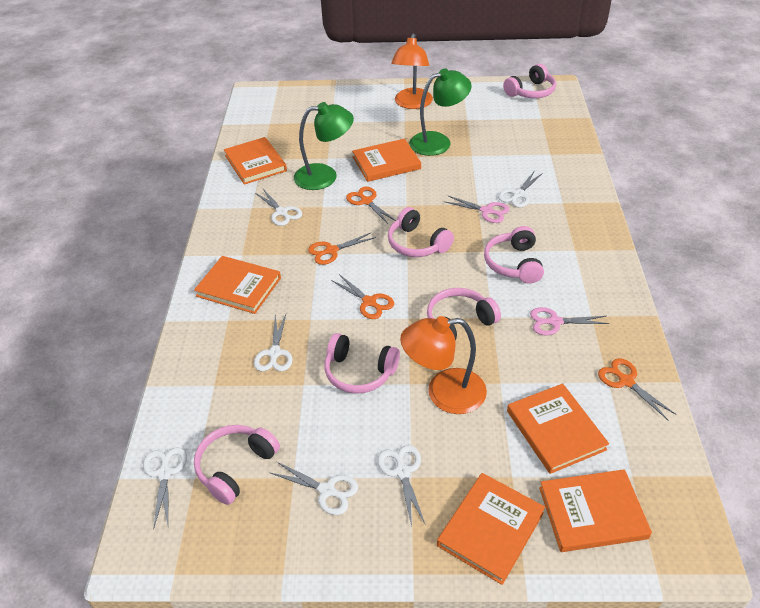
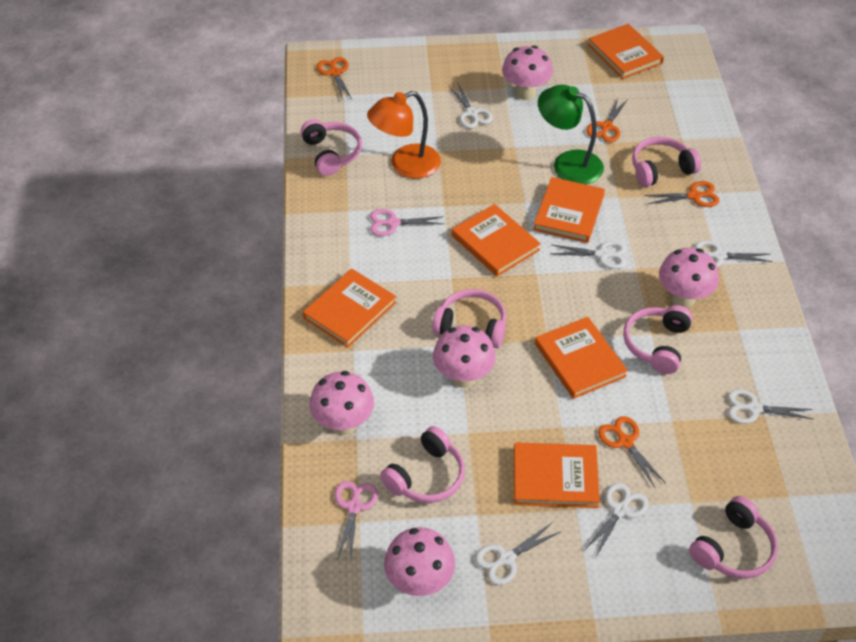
green lamp: 2 -> 1
orange lamp: 2 -> 1
pink mushroom: 0 -> 5

